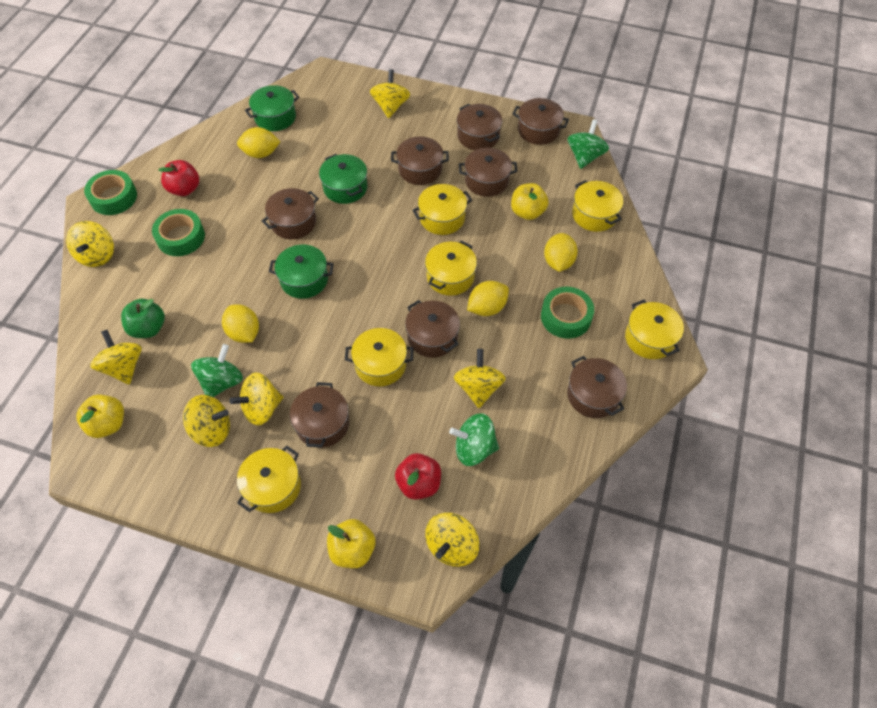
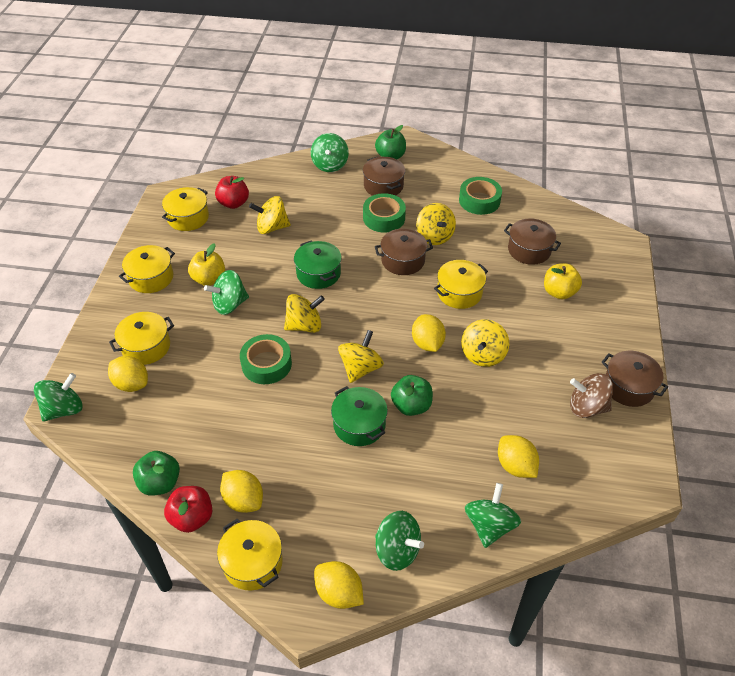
brown pot: 8 -> 4
brown spinning top: 0 -> 1
green apple: 1 -> 3
green pot: 3 -> 2
green spinning top: 3 -> 5
yellow apple: 3 -> 2
yellow lemon: 4 -> 5
yellow pot: 6 -> 5
yellow spinning top: 7 -> 5

